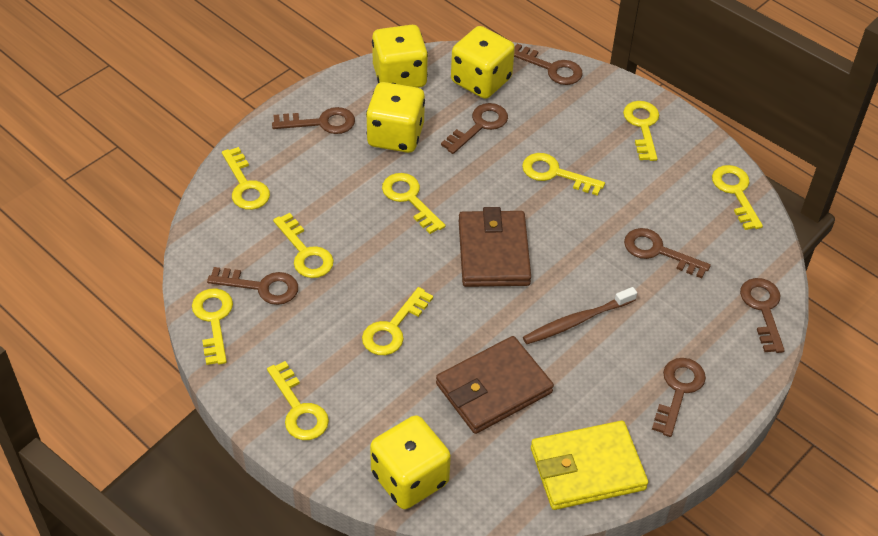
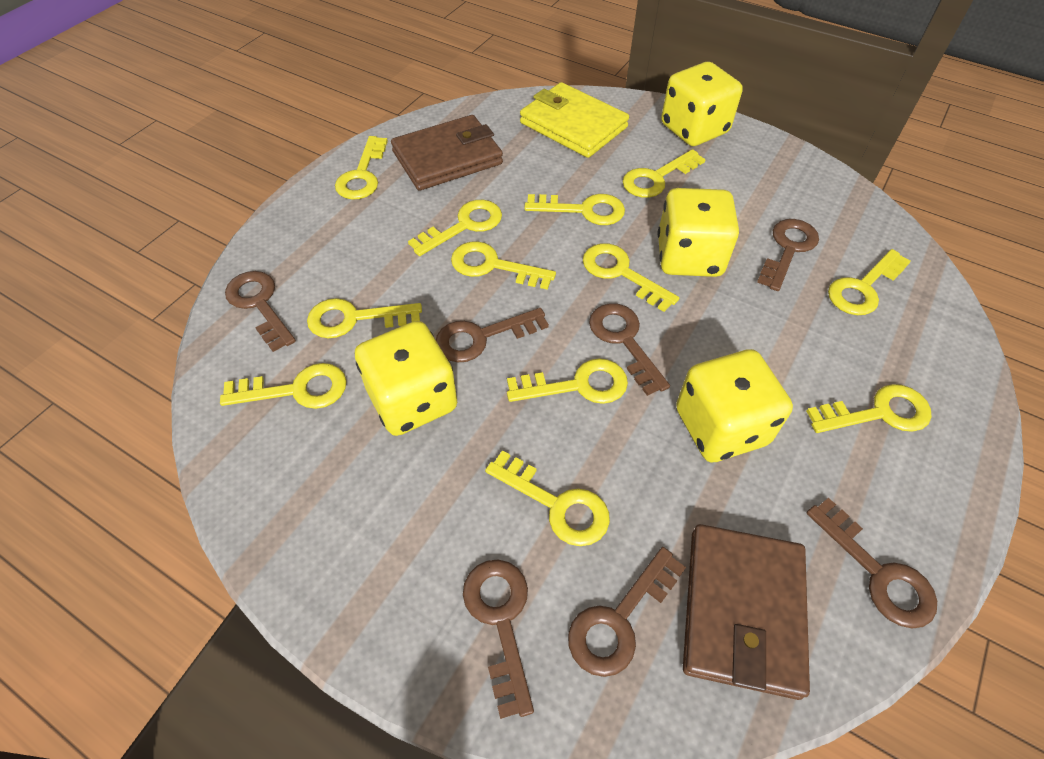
brown toothbrush: 1 -> 0
yellow key: 9 -> 12

